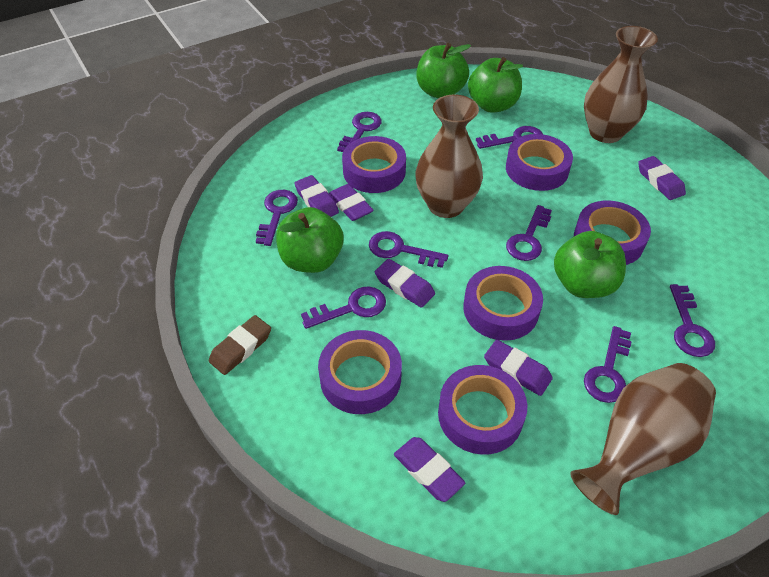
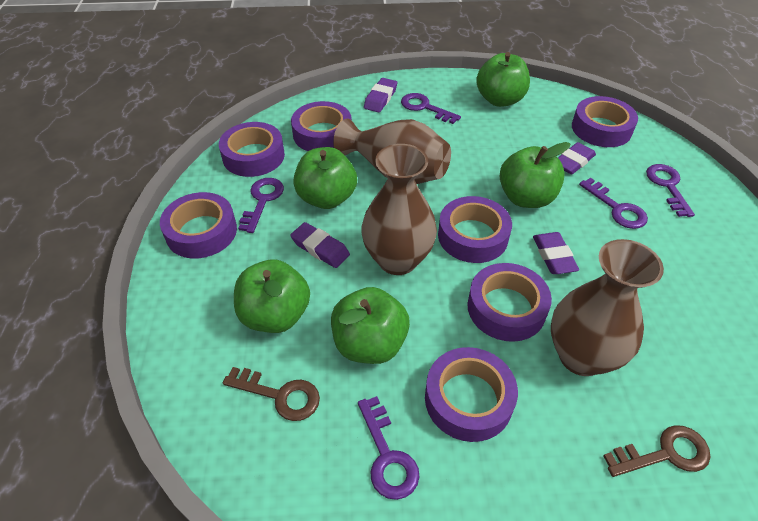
brown eraser: 1 -> 0
brown key: 0 -> 2
green apple: 4 -> 5
purple eraser: 6 -> 4
purple key: 8 -> 5
purple tape: 6 -> 7

